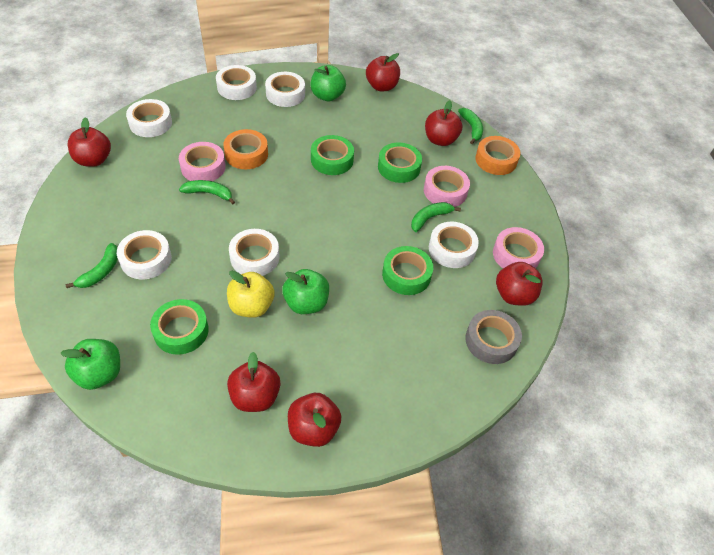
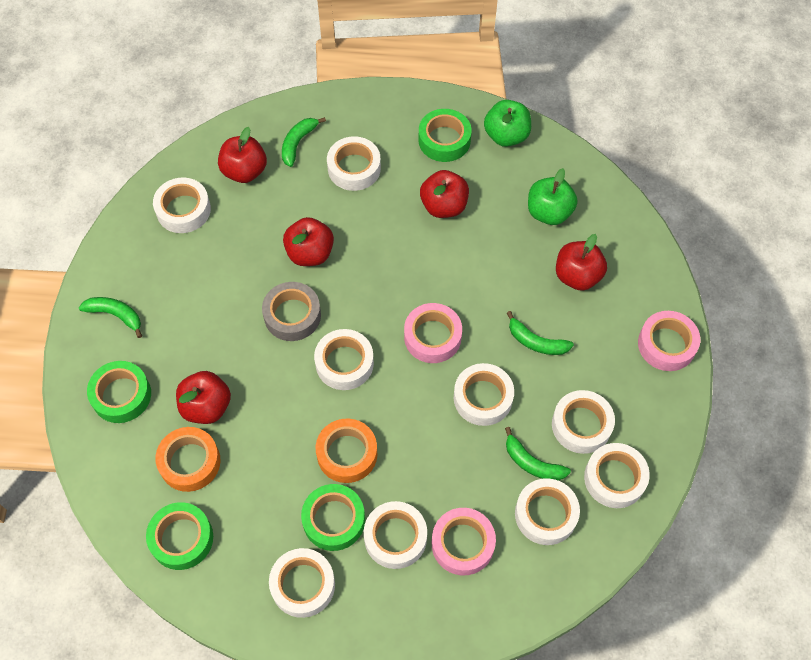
green apple: 3 -> 2
red apple: 6 -> 5
white tape: 6 -> 9
yellow apple: 1 -> 0

